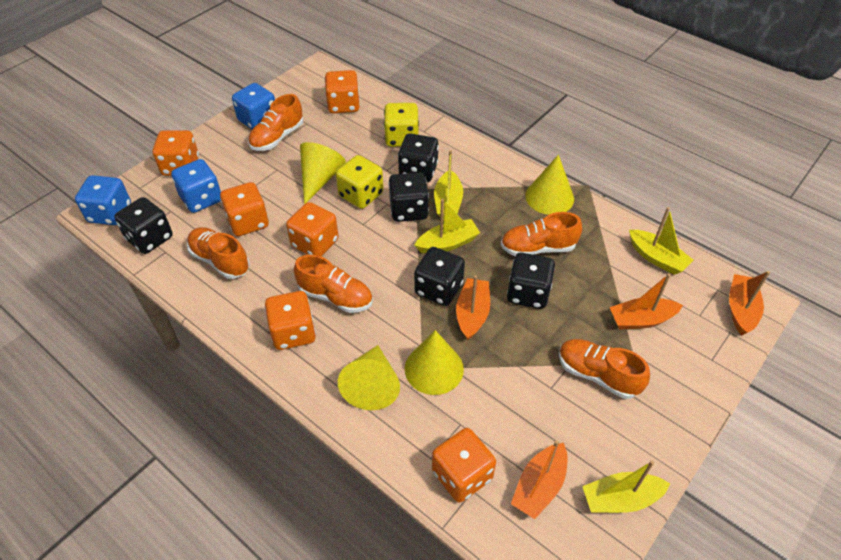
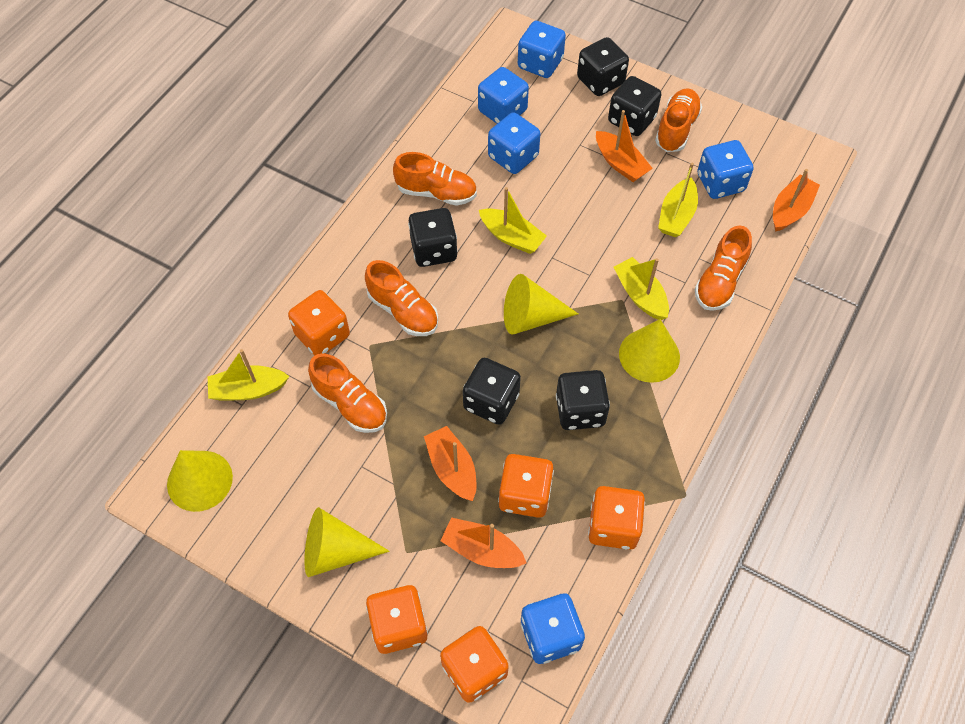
blue dice: 3 -> 5
orange dice: 6 -> 5
yellow dice: 2 -> 0

